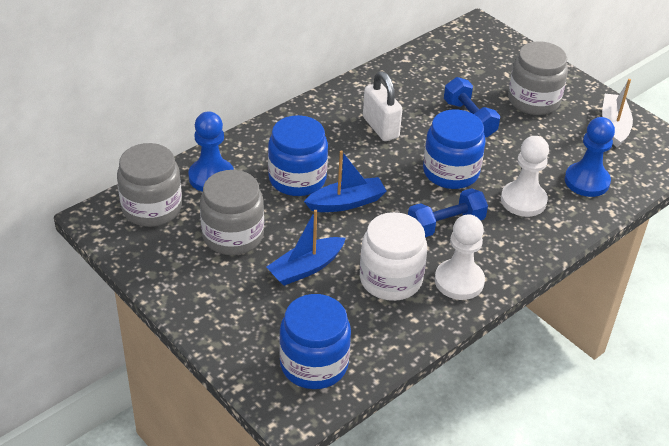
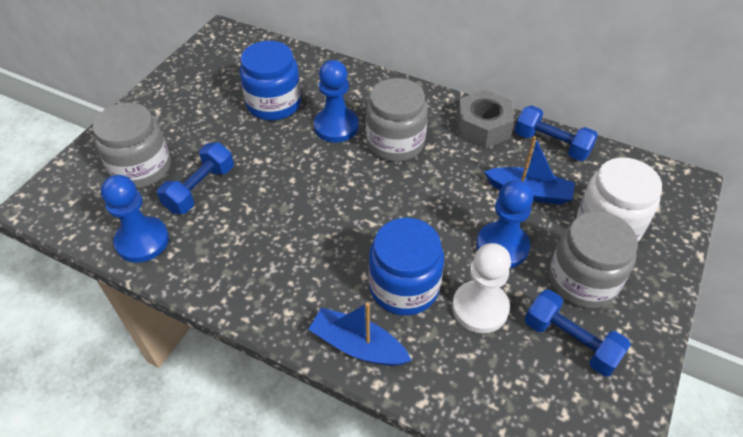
blue dumbbell: 2 -> 3
blue jar: 3 -> 2
blue pawn: 2 -> 3
grey nut: 0 -> 1
white boat: 1 -> 0
white padlock: 1 -> 0
white pawn: 2 -> 1

